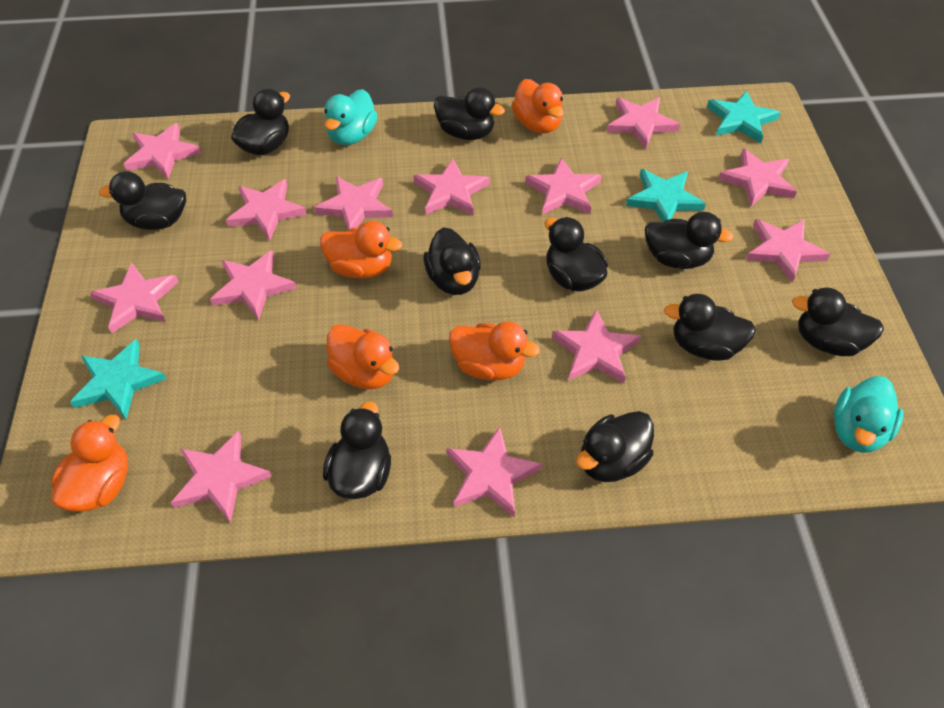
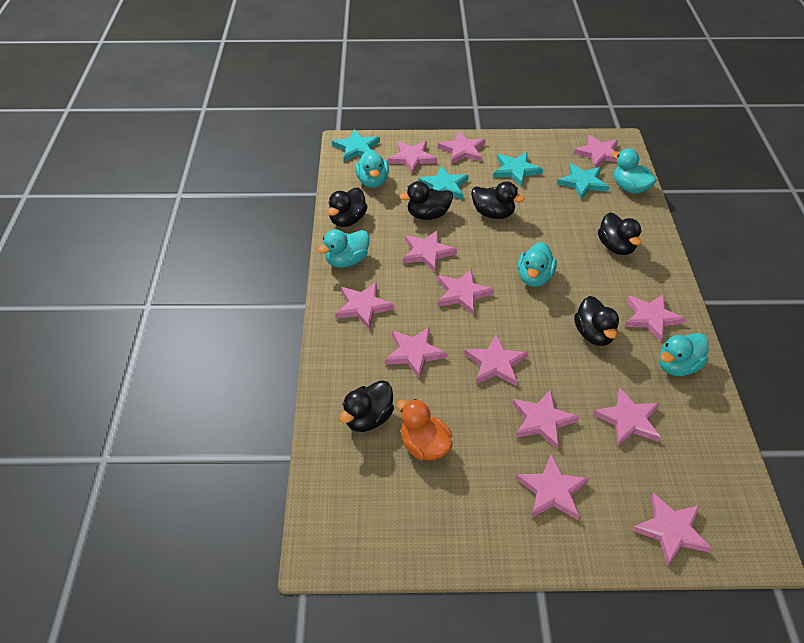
black duck: 10 -> 6
orange duck: 5 -> 1
turquoise duck: 2 -> 5
turquoise star: 3 -> 4

